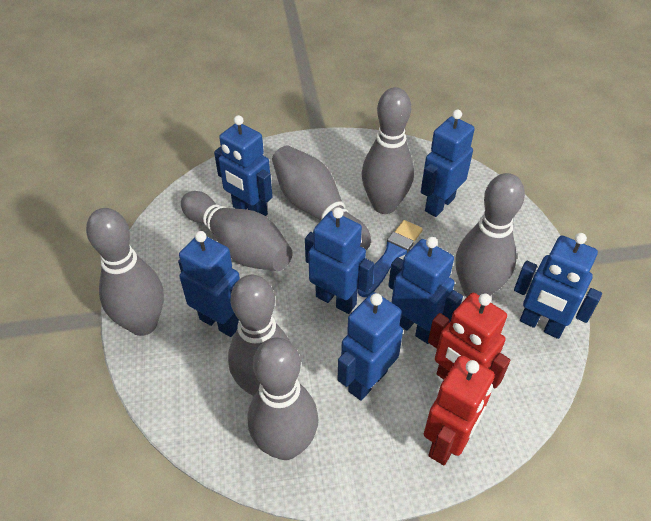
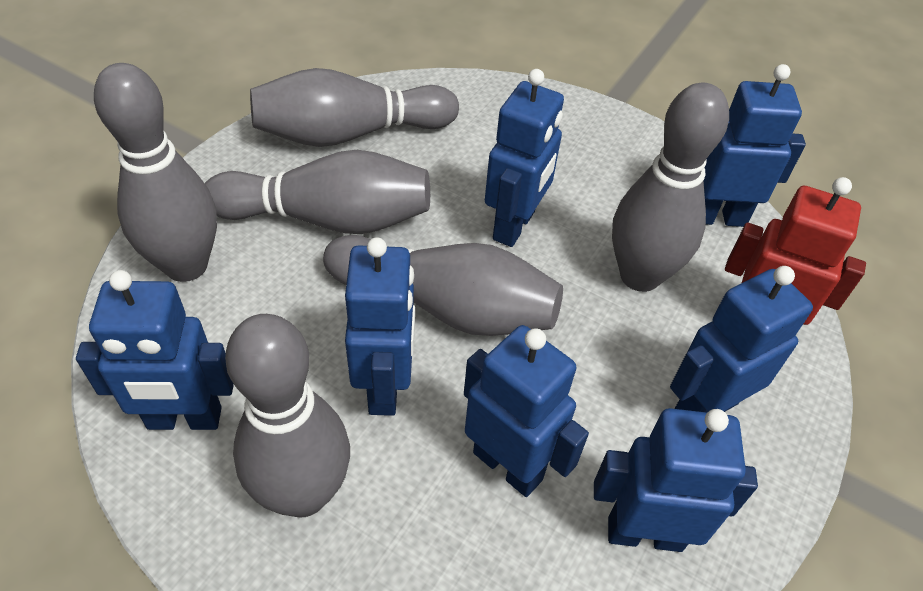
blue brush: 1 -> 0
grey bowling pin: 7 -> 6
red robot: 2 -> 1

